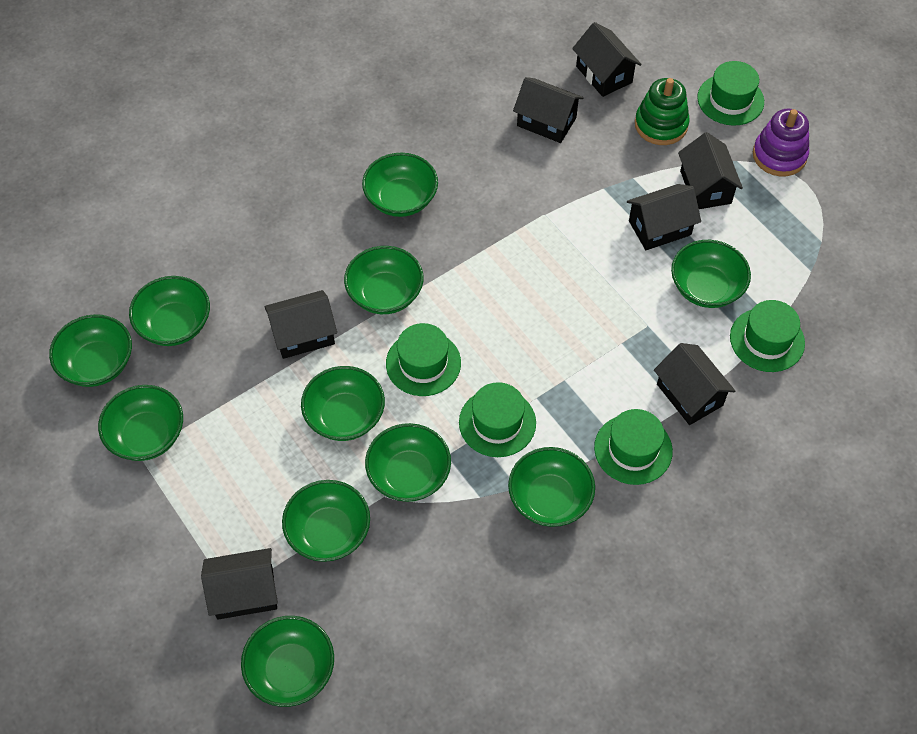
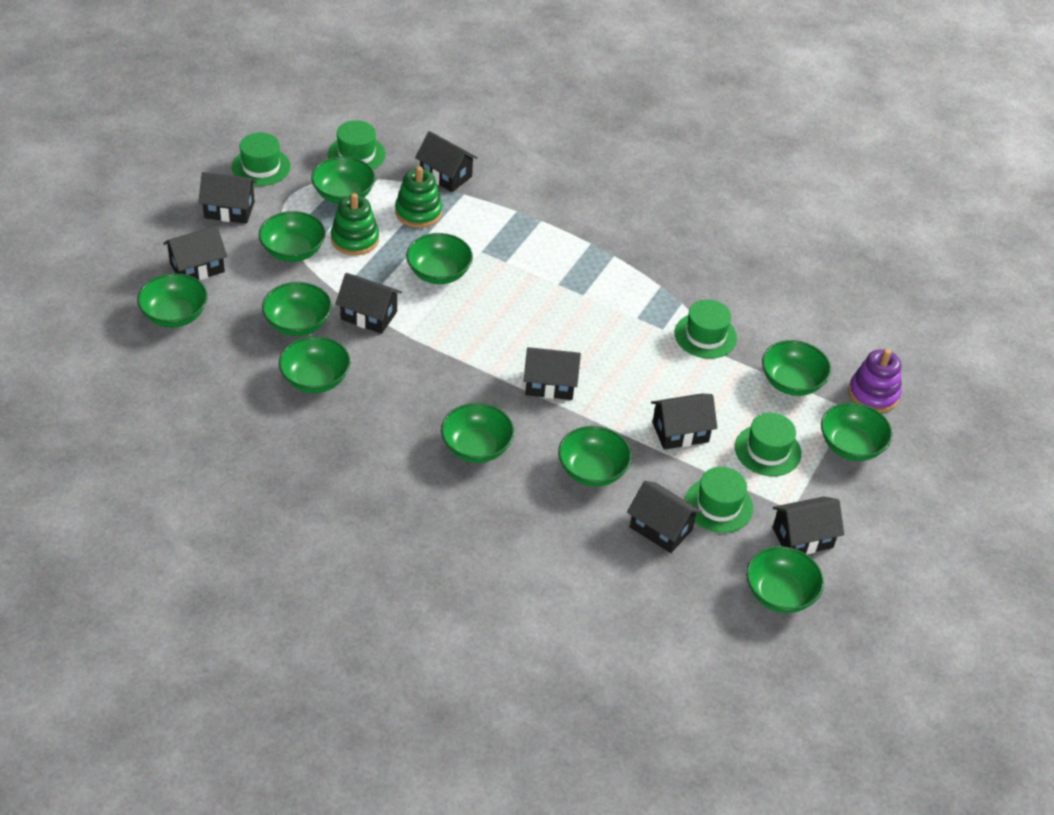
black house: 7 -> 8
green stacking toy: 1 -> 2

